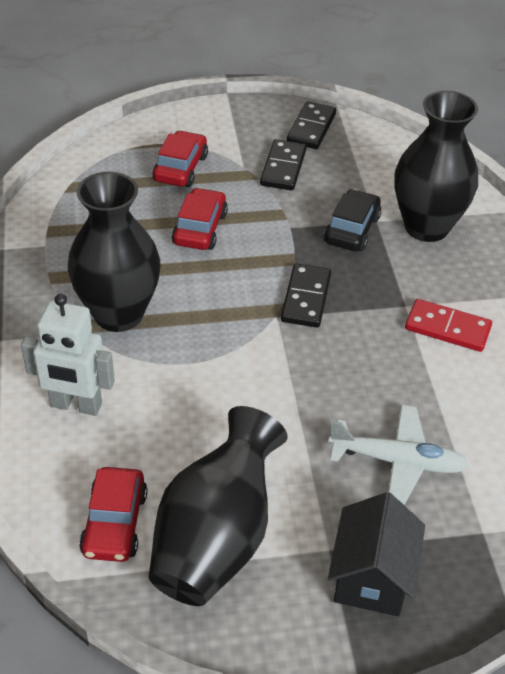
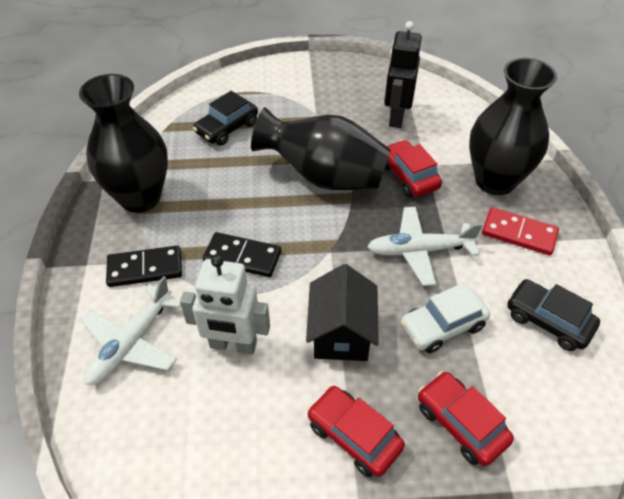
black car: 1 -> 2
black domino: 3 -> 2
black robot: 0 -> 1
white car: 0 -> 1
white plane: 1 -> 2

